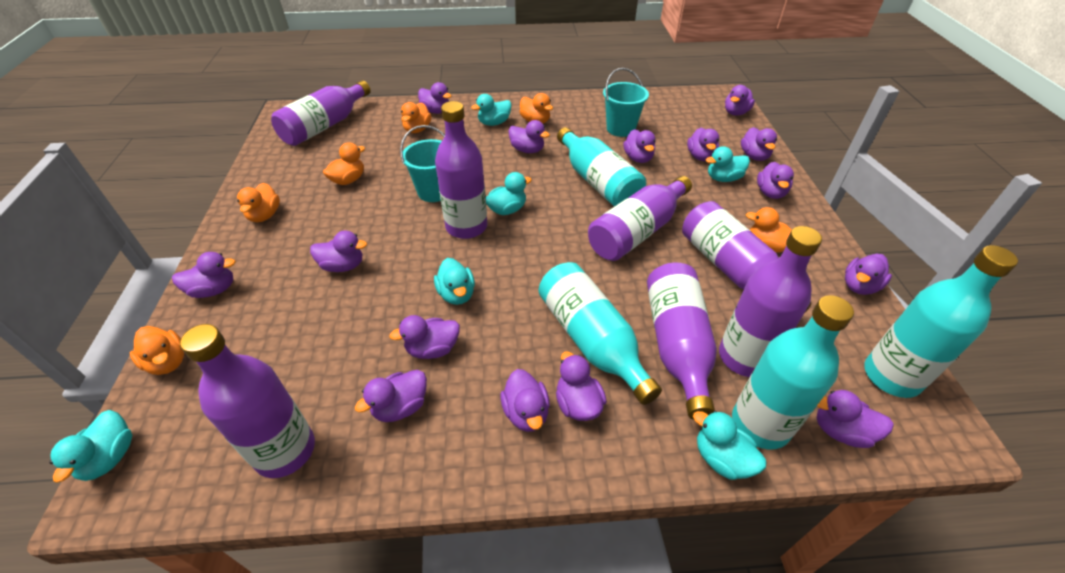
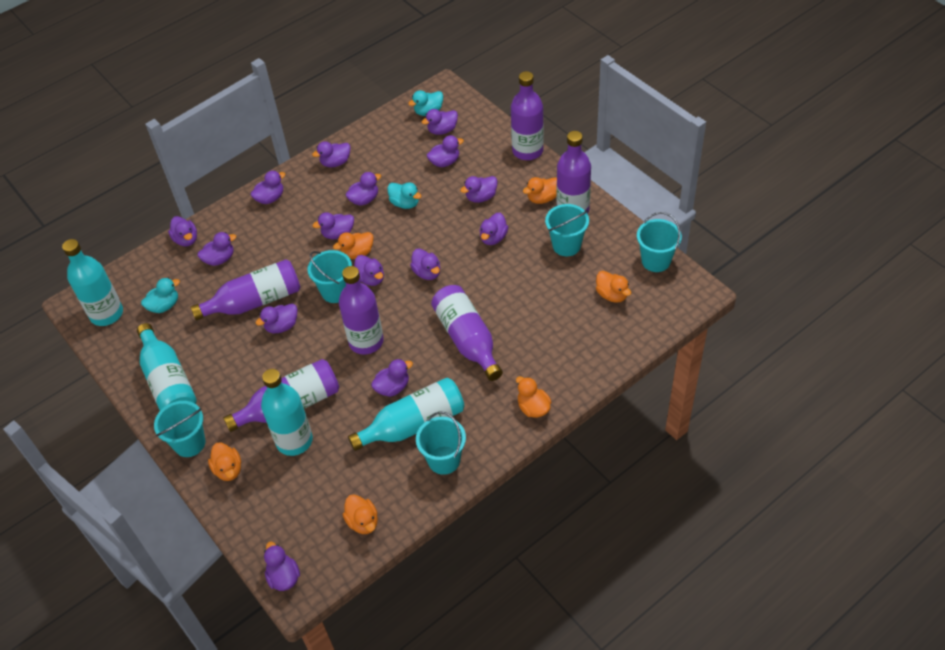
purple bottle: 7 -> 6
turquoise bucket: 2 -> 5
turquoise duck: 6 -> 3

